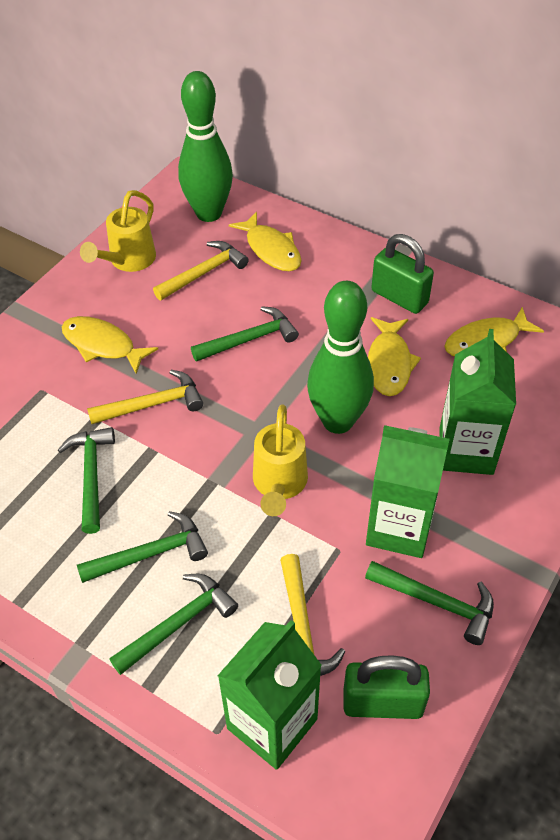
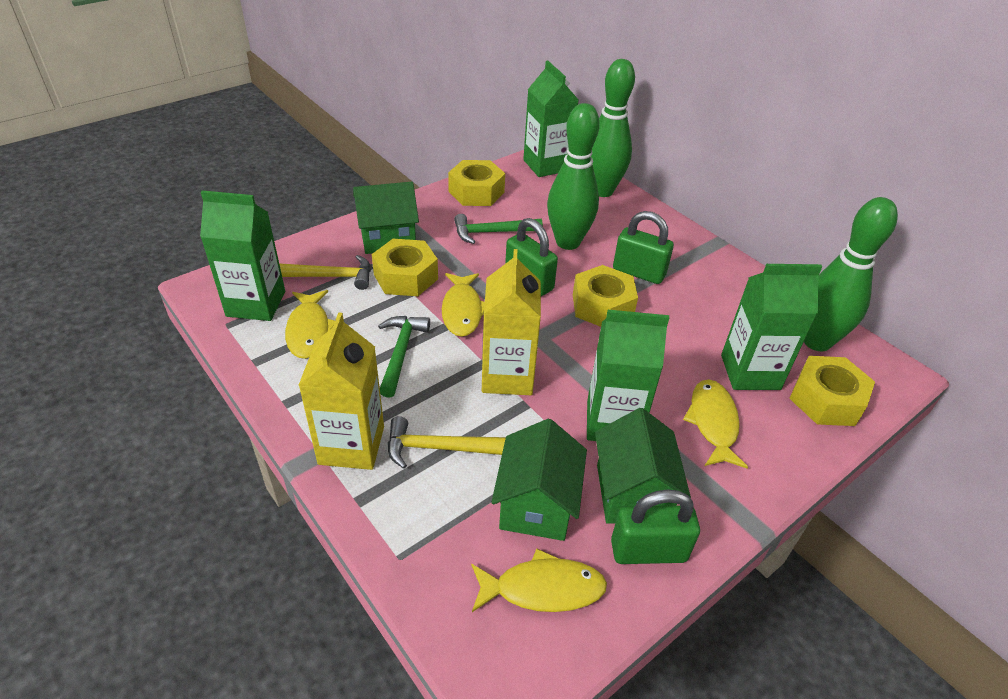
green bowling pin: 2 -> 3
green carton: 3 -> 4
green hammer: 5 -> 2
green house: 0 -> 3
green padlock: 2 -> 3
yellow carton: 0 -> 2
yellow hammer: 3 -> 2
yellow nut: 0 -> 4
yellow watering can: 2 -> 0

